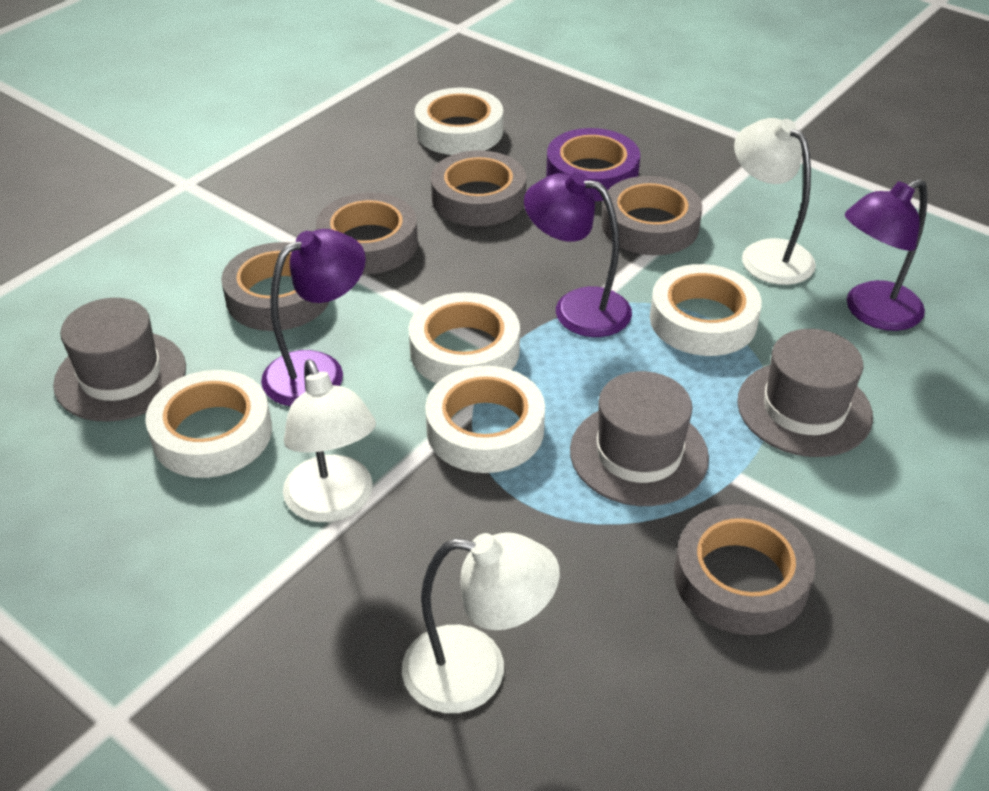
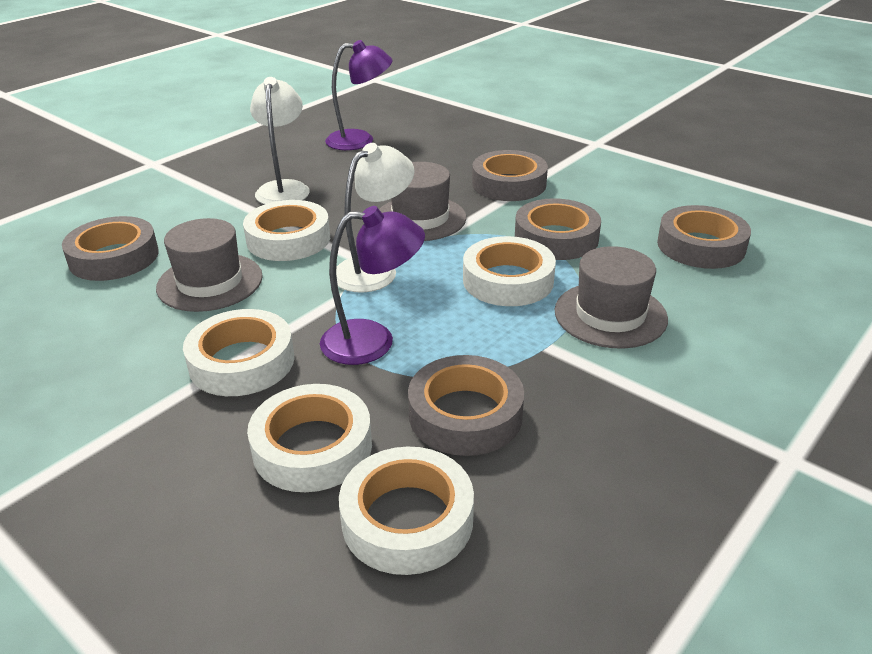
purple lamp: 3 -> 2
purple tape: 1 -> 0
white lamp: 3 -> 2

